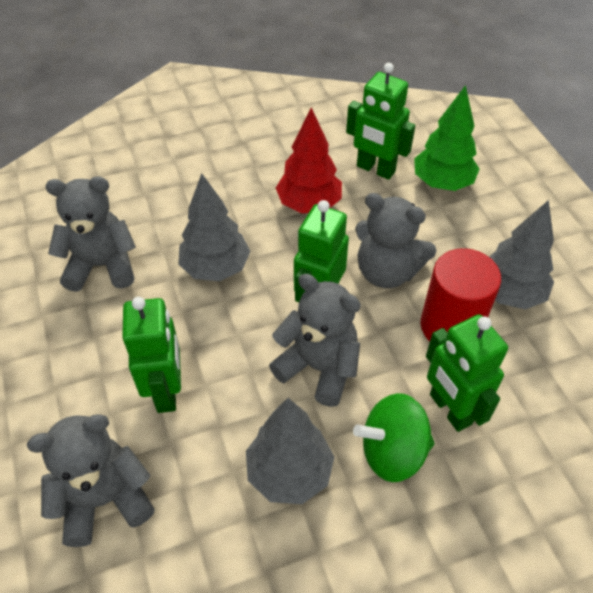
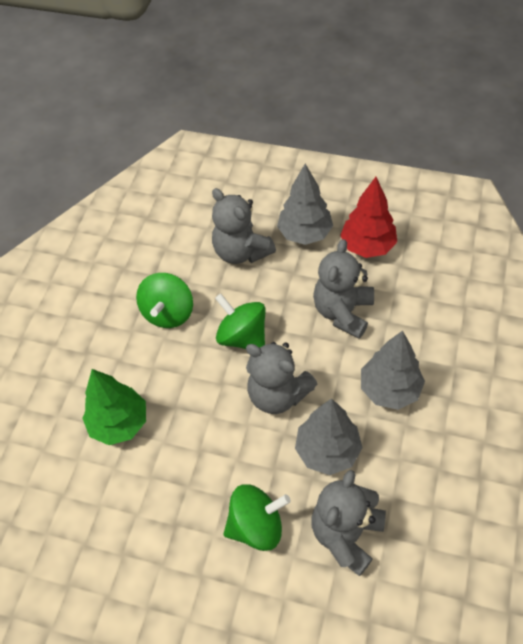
green robot: 4 -> 0
green spinning top: 1 -> 3
red cylinder: 1 -> 0

